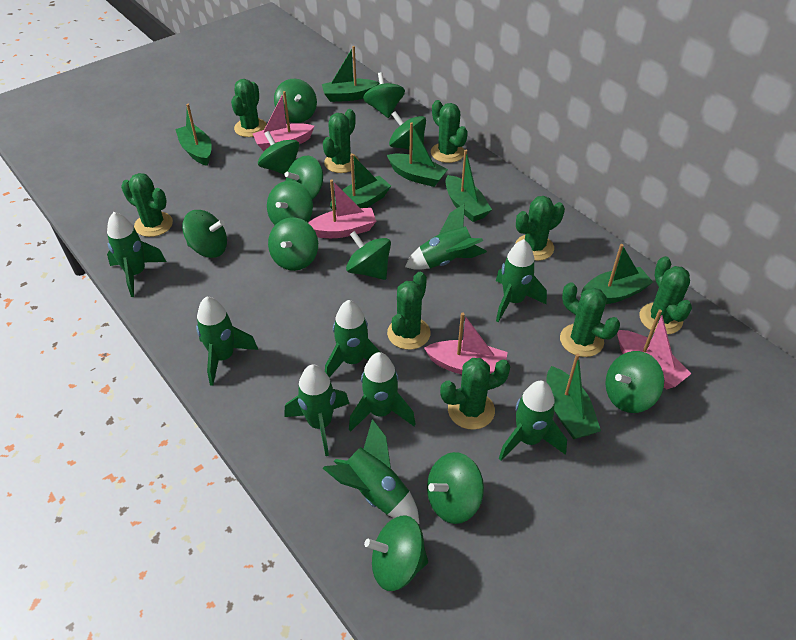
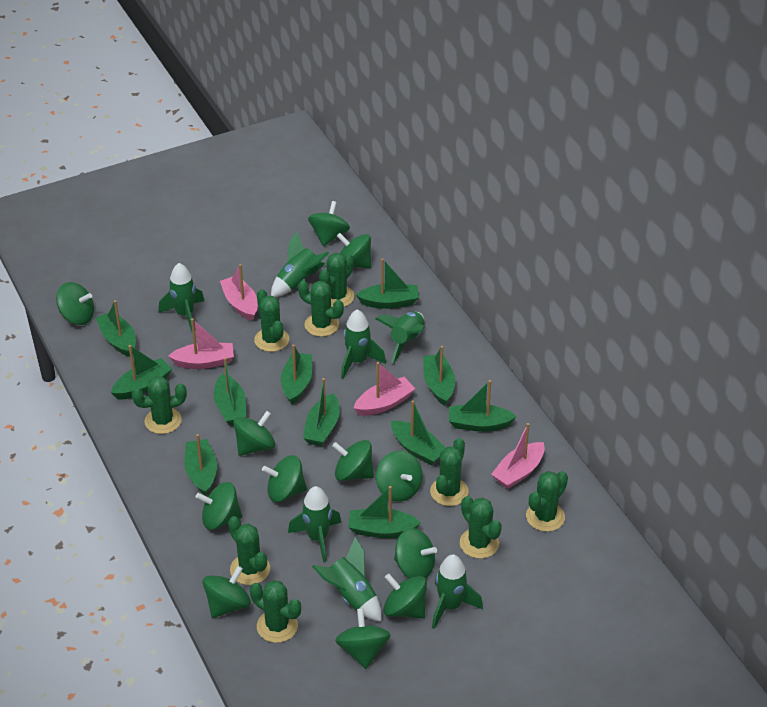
green boat: 7 -> 11
green rocket: 9 -> 7

